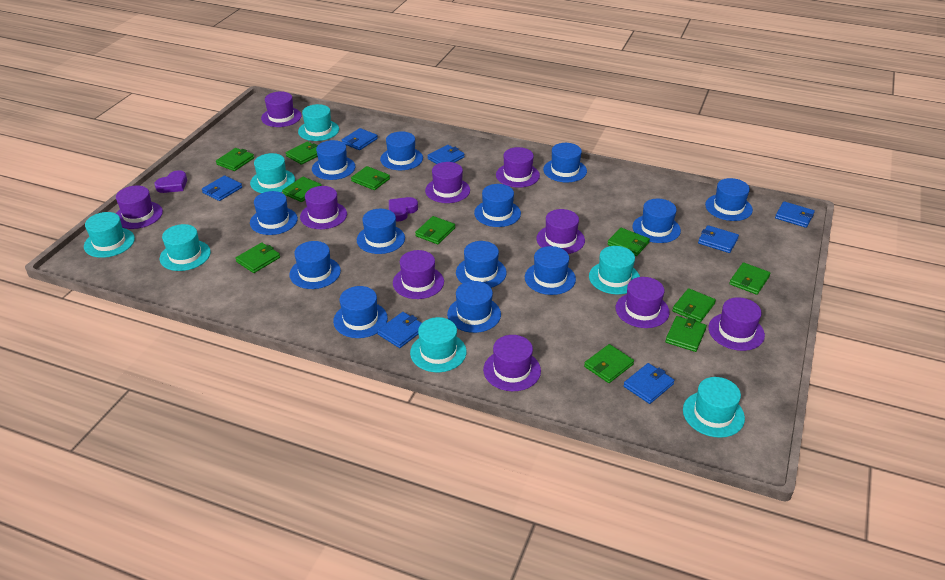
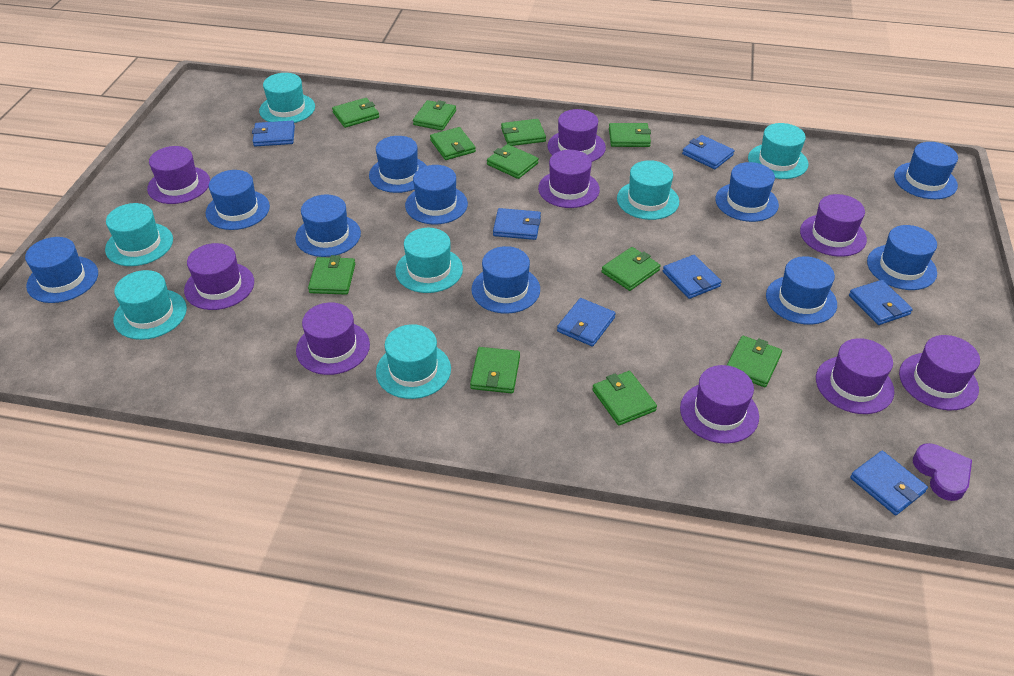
blue hat: 13 -> 10
purple hat: 10 -> 9
purple heart: 2 -> 1

